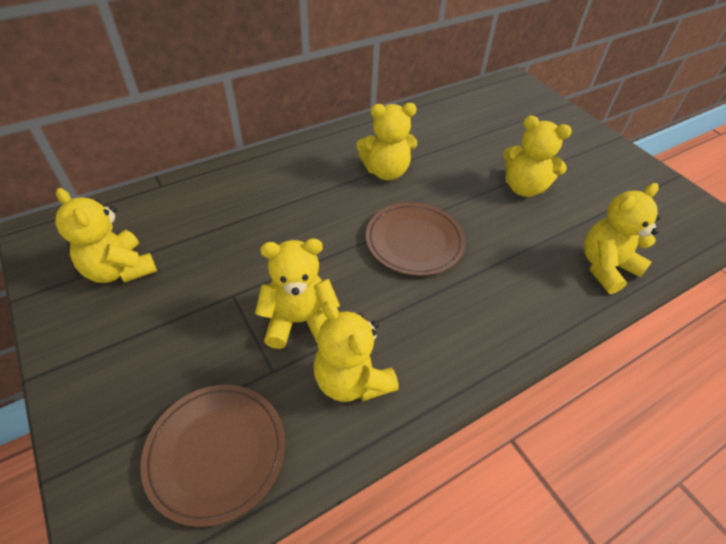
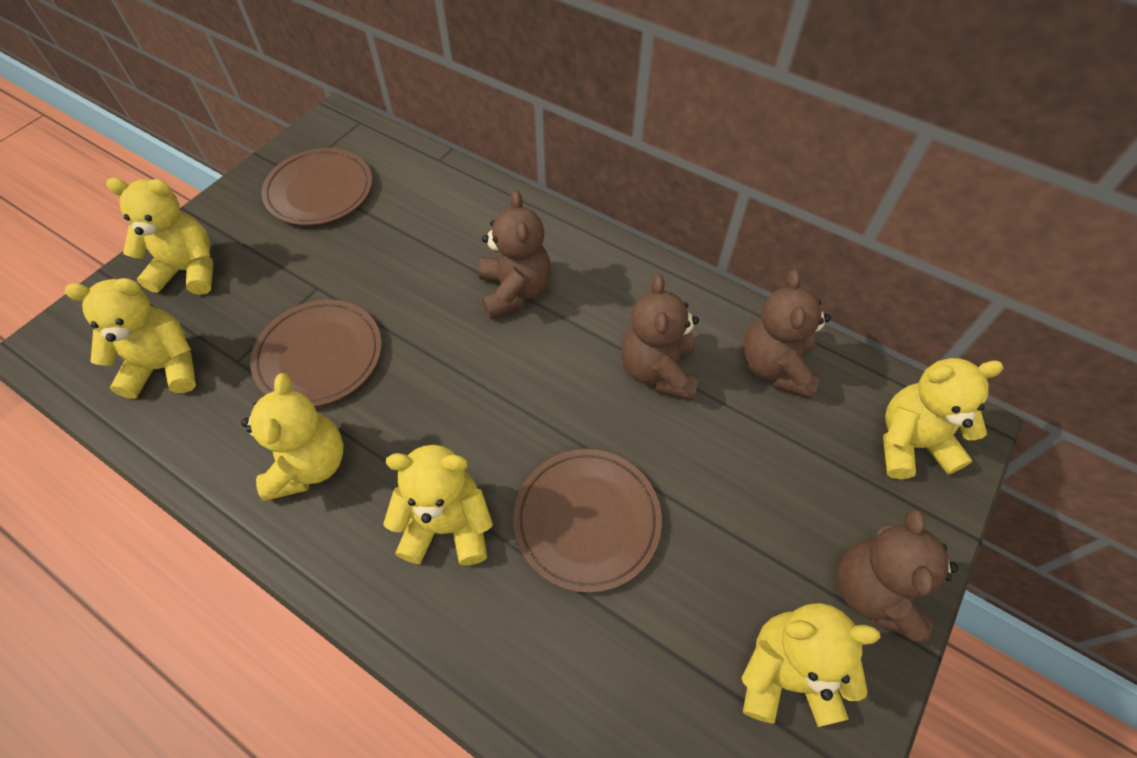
brown plate: 2 -> 3
brown teddy bear: 0 -> 4

